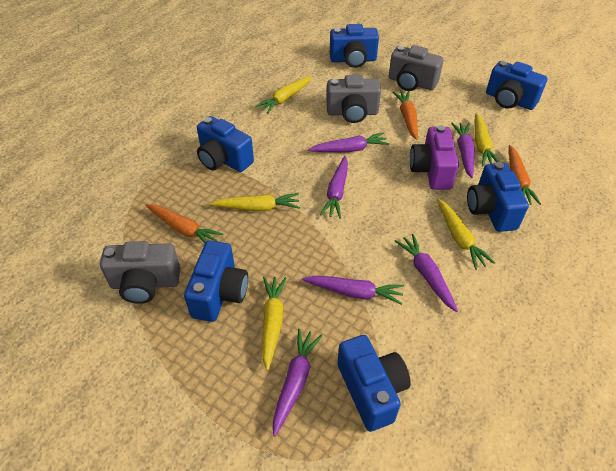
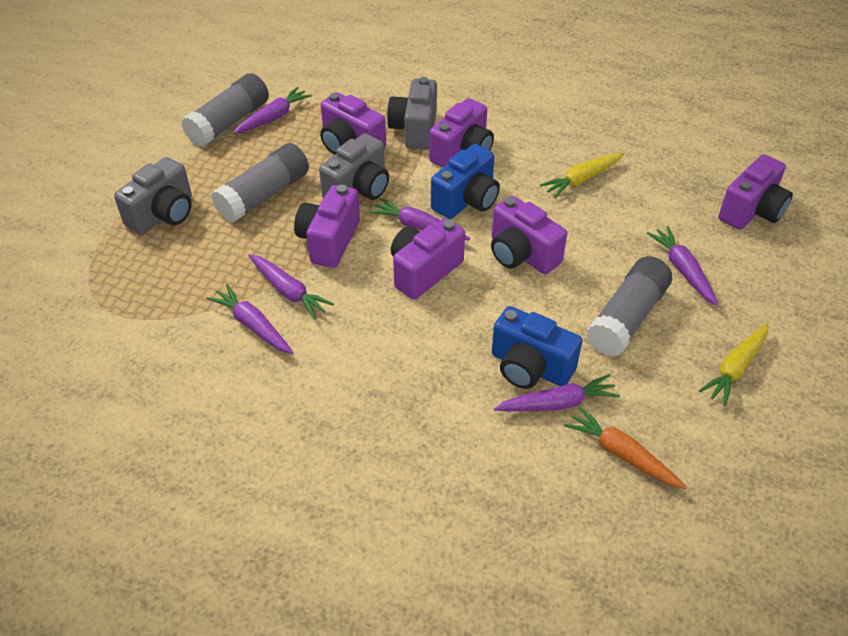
blue camera: 6 -> 2
grey glue stick: 0 -> 3
orange carrot: 3 -> 1
purple camera: 1 -> 6
yellow carrot: 5 -> 2

